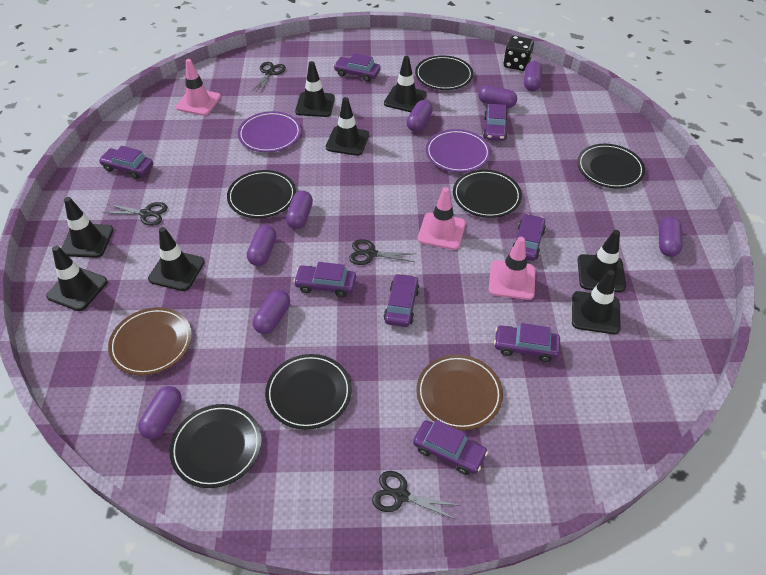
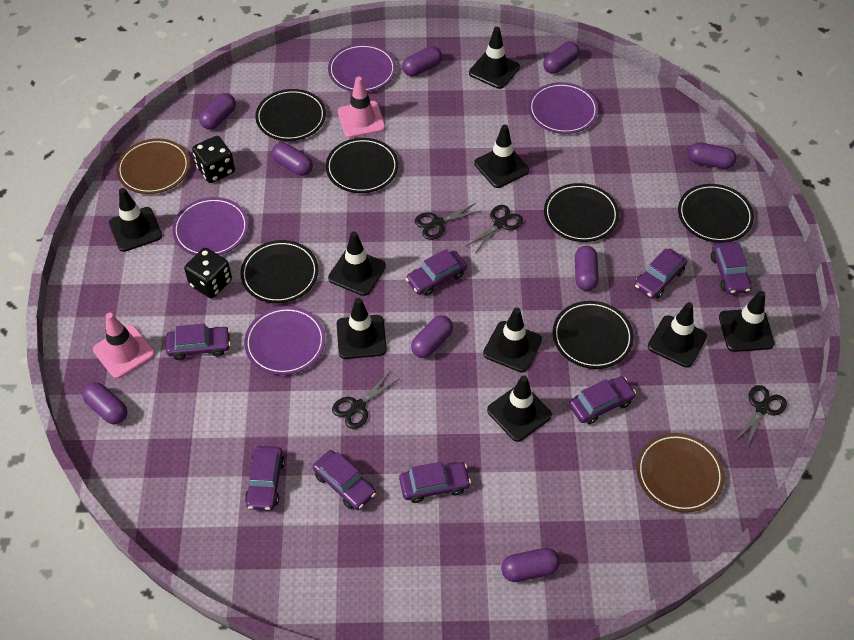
black dice: 1 -> 2
black traffic cone: 8 -> 9
pink traffic cone: 3 -> 2
purple capsule: 8 -> 9
purple plate: 2 -> 4

